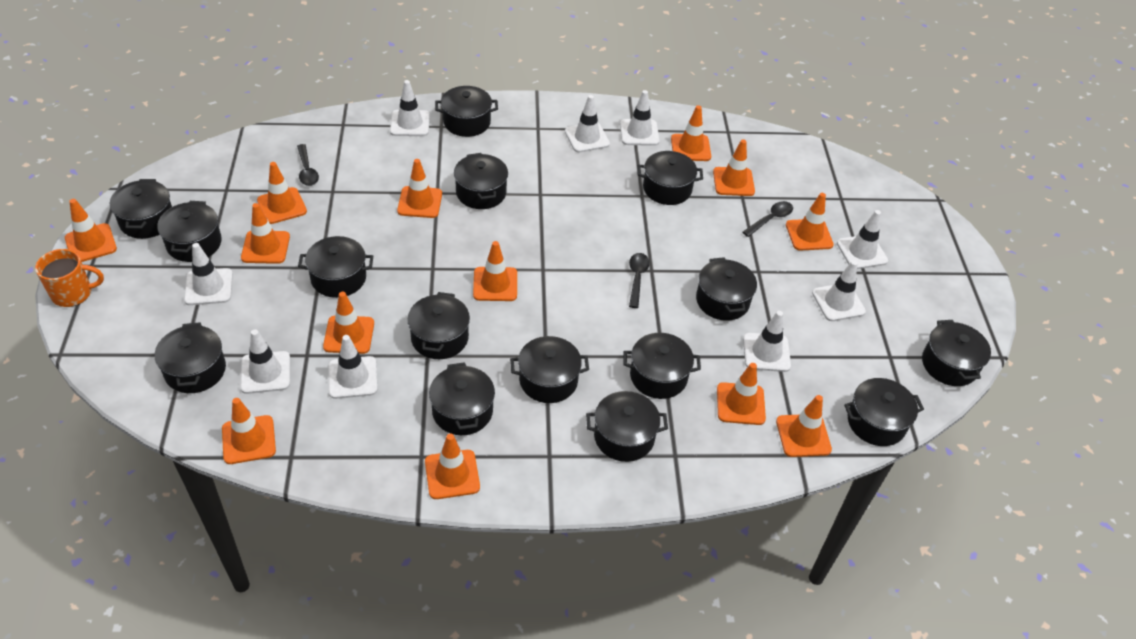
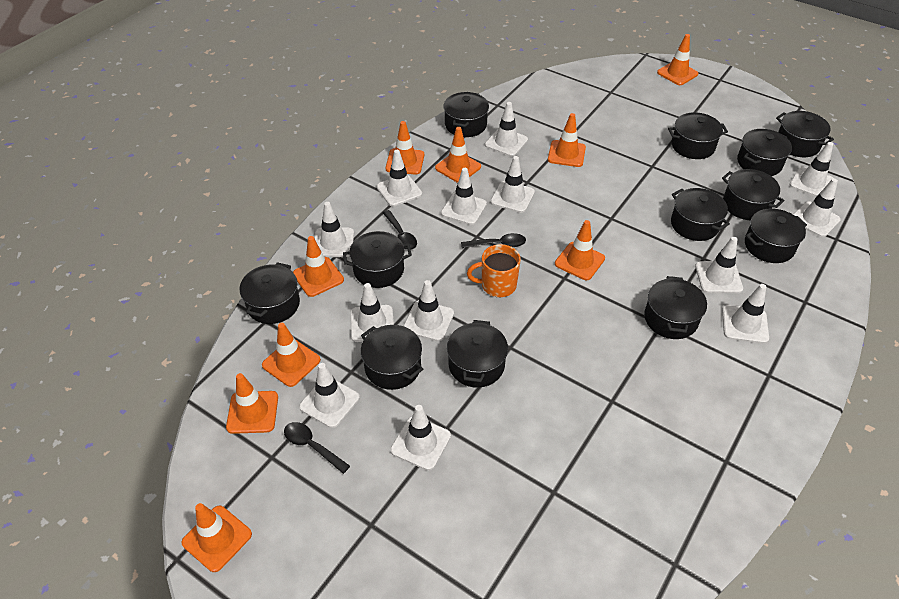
black pot: 15 -> 12
orange traffic cone: 13 -> 9
white traffic cone: 9 -> 13

